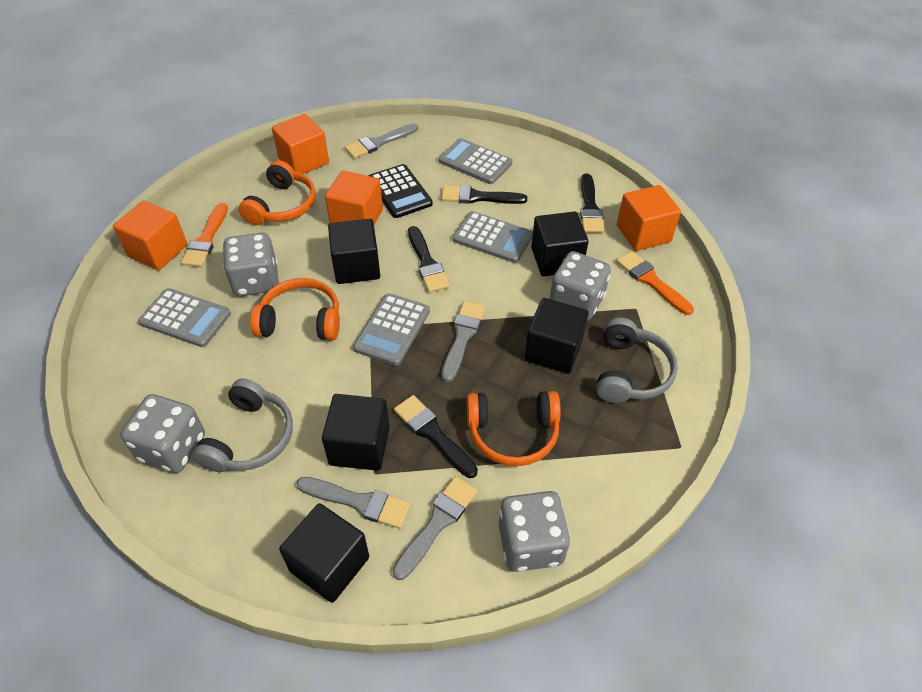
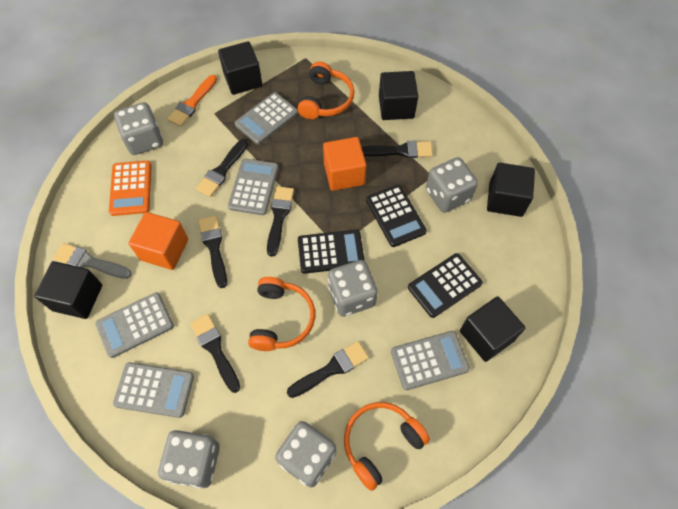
black brush: 4 -> 6
black calculator: 1 -> 3
grey brush: 4 -> 1
grey calculator: 4 -> 5
grey dice: 4 -> 5
grey headphones: 2 -> 0
orange brush: 2 -> 1
orange calculator: 0 -> 1
orange cube: 4 -> 2

